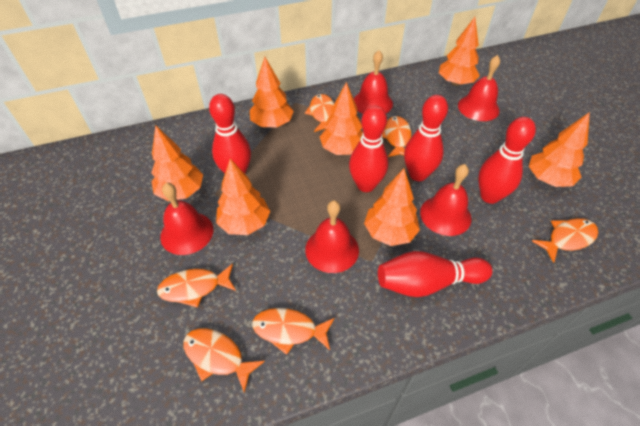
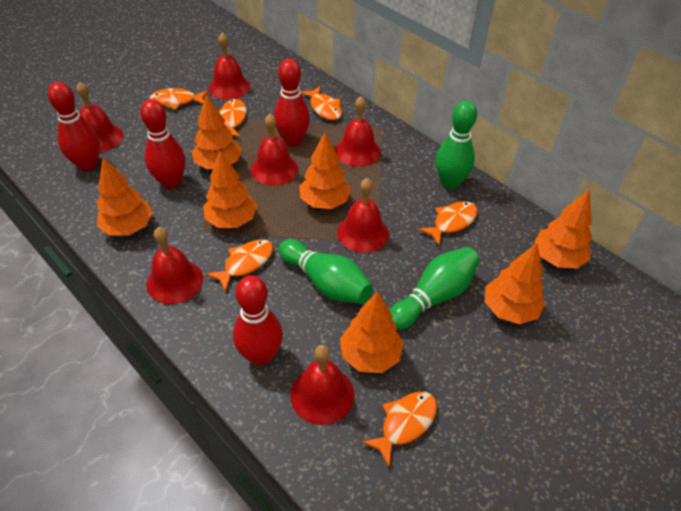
green bowling pin: 0 -> 3
red bell: 5 -> 7
red bowling pin: 5 -> 4

